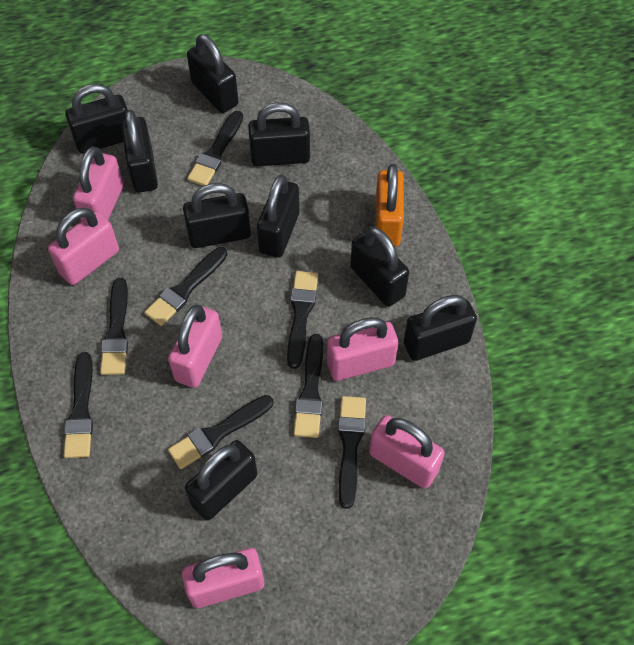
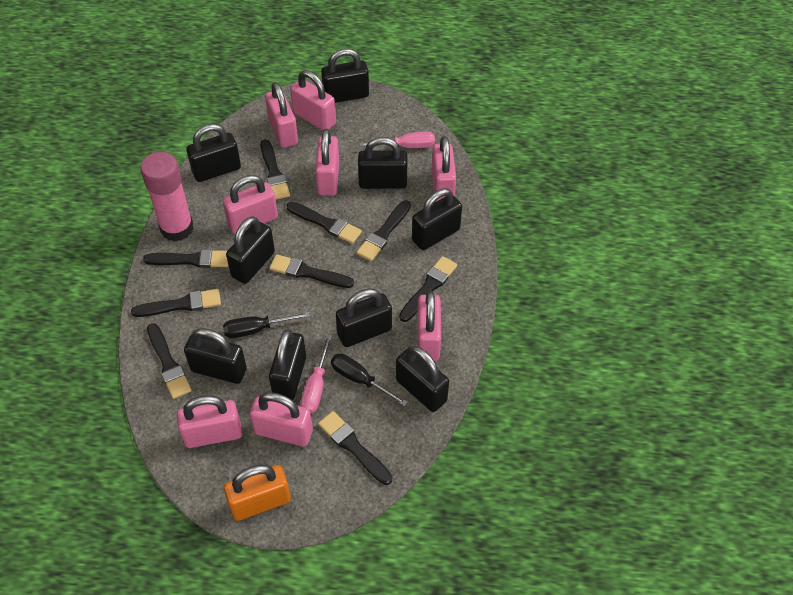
black brush: 8 -> 9
black screwdriver: 0 -> 2
pink glue stick: 0 -> 1
pink padlock: 6 -> 8
pink screwdriver: 0 -> 2

